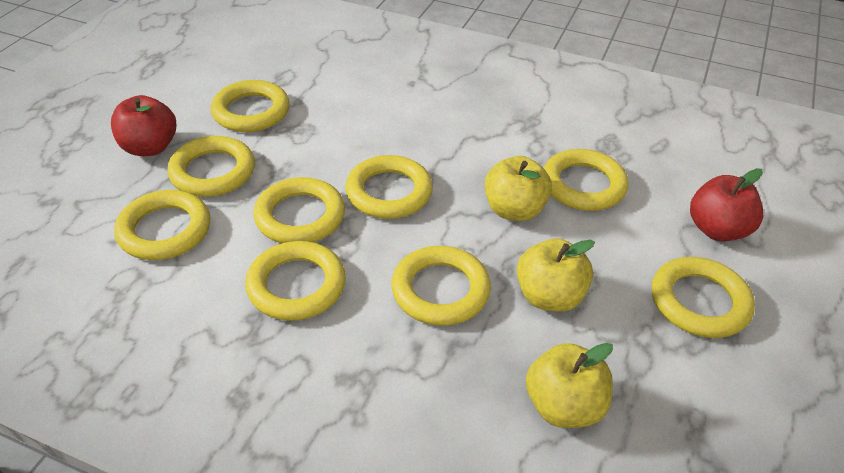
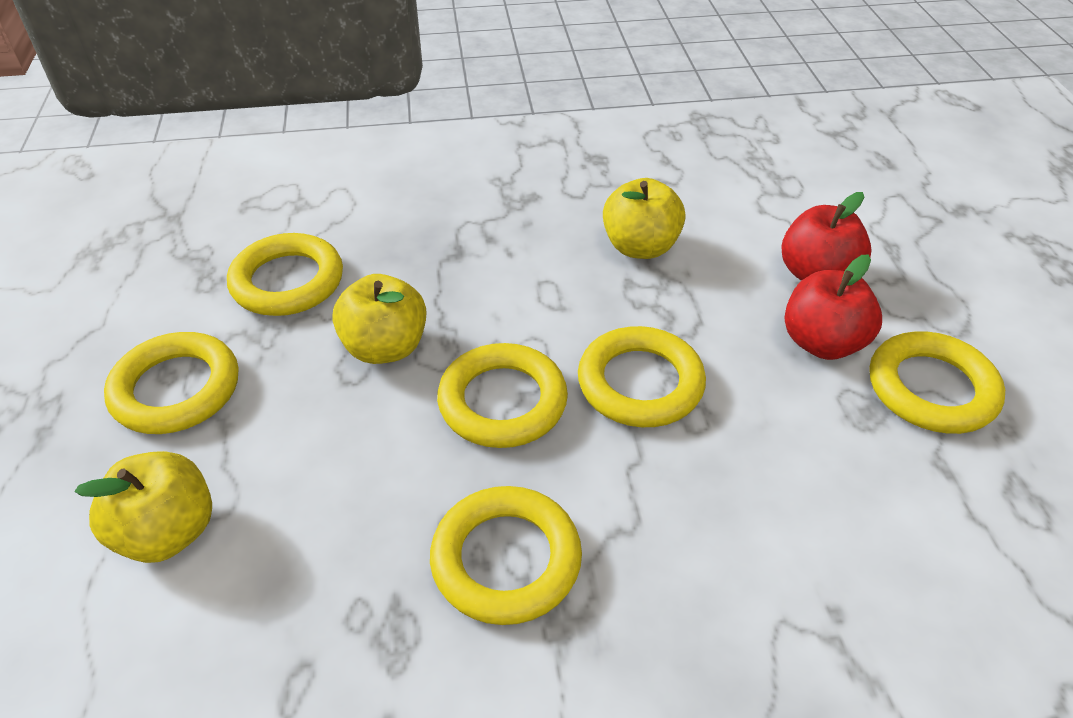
yellow ring: 9 -> 6

